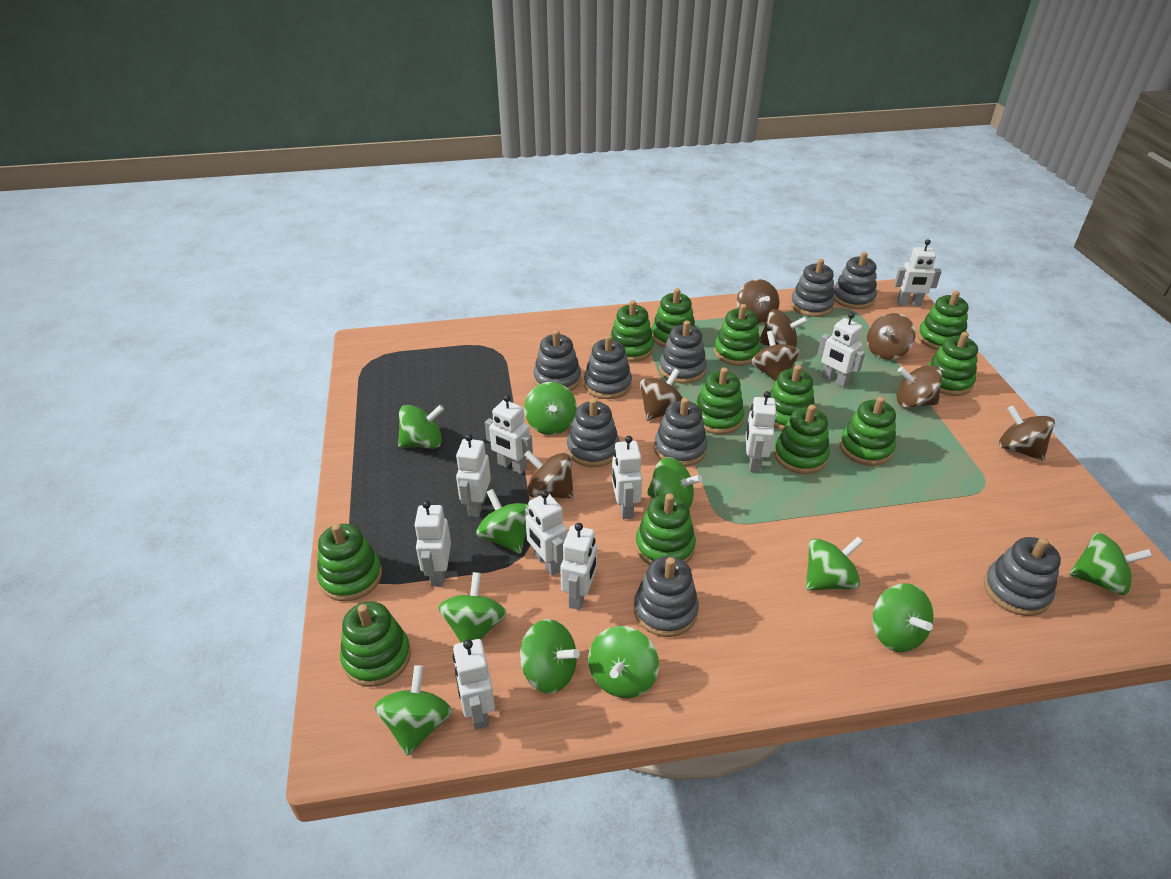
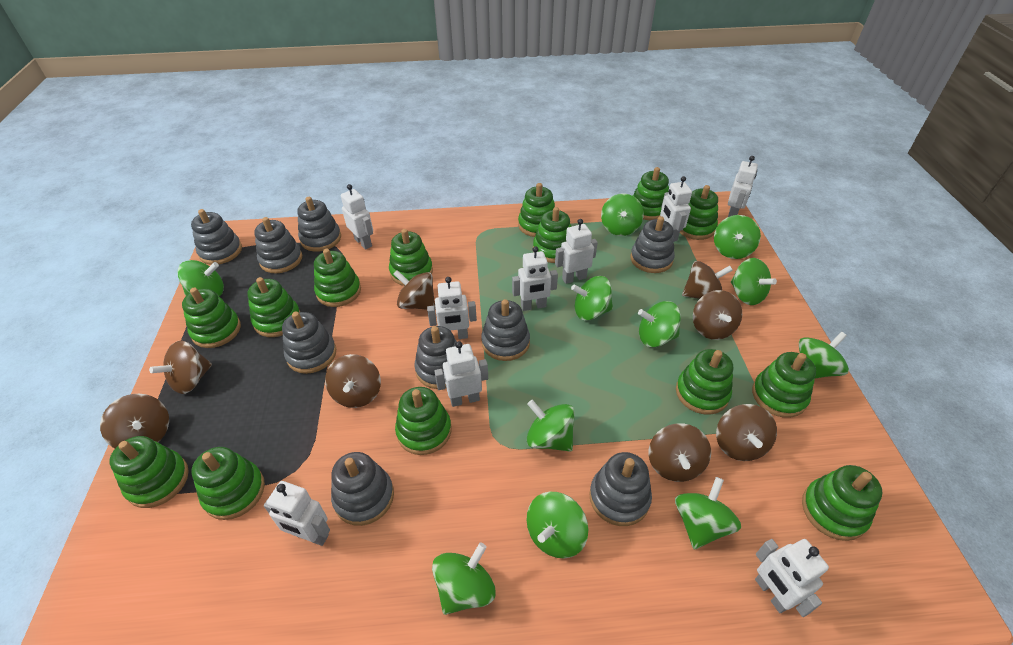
green stacking toy: 12 -> 14
white robot: 10 -> 9

